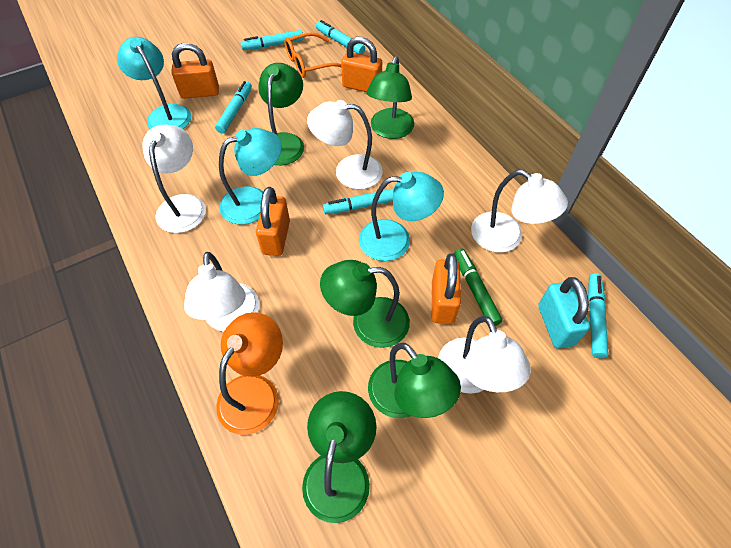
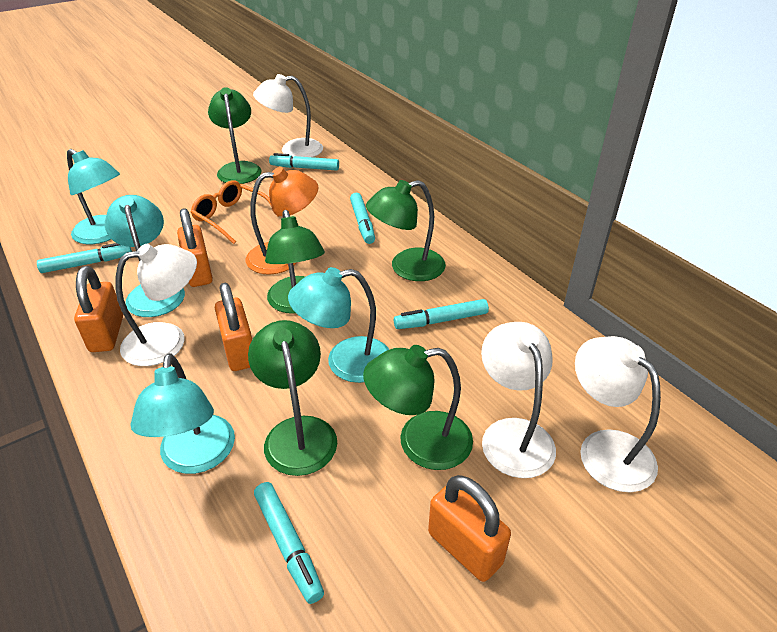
green marker: 1 -> 0
turquoise lamp: 3 -> 4
turquoise padlock: 1 -> 0
white lamp: 5 -> 4

